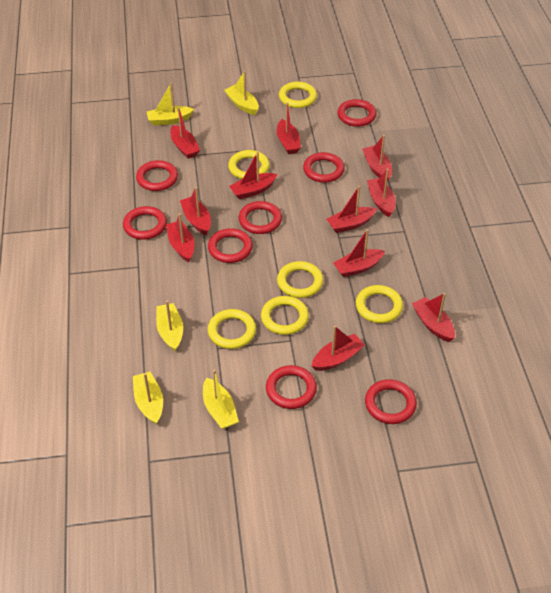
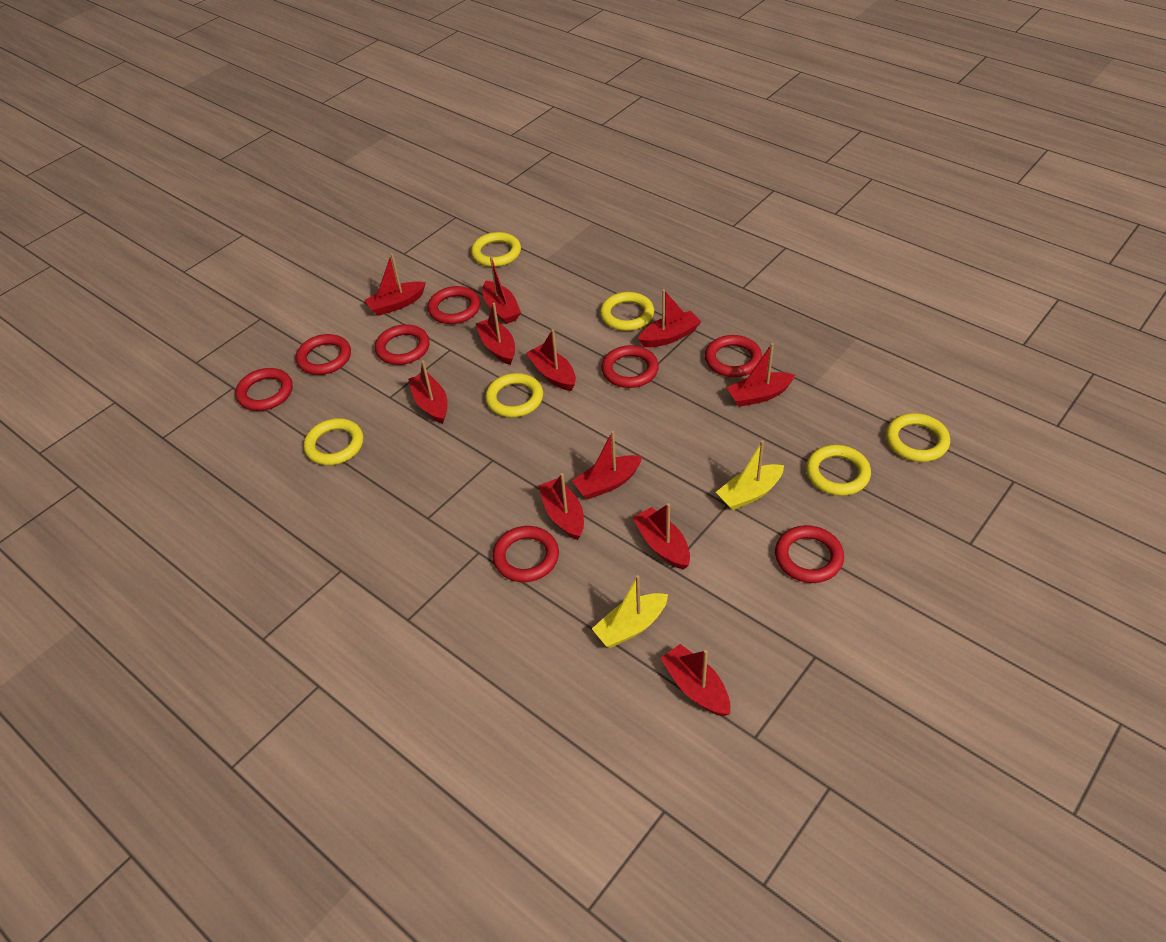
yellow boat: 5 -> 2

